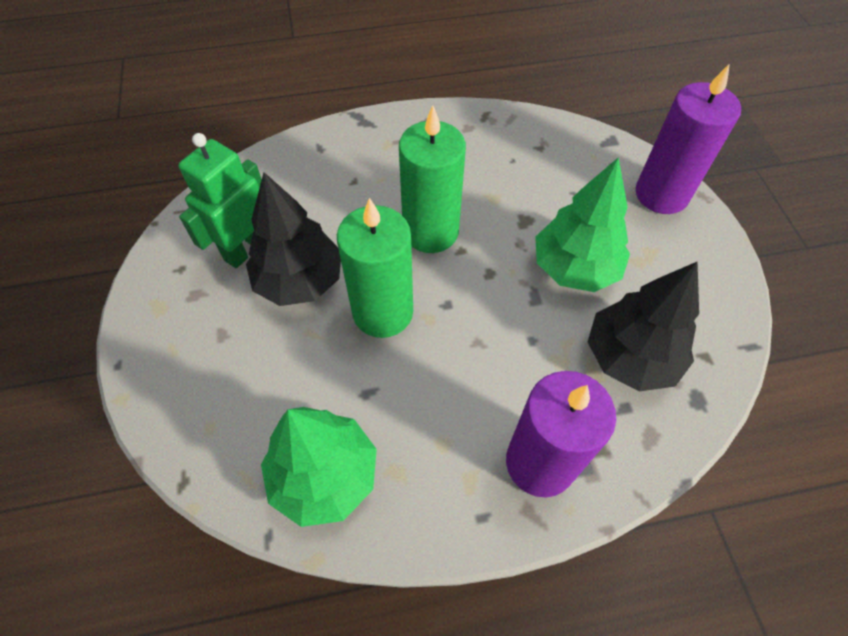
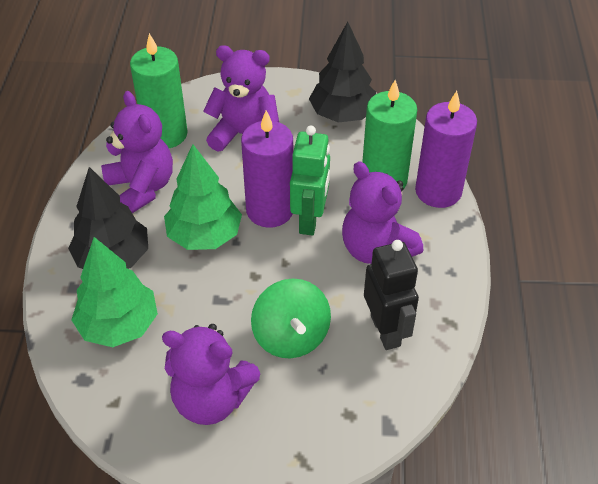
black robot: 0 -> 1
green spinning top: 0 -> 1
purple teddy bear: 0 -> 4

